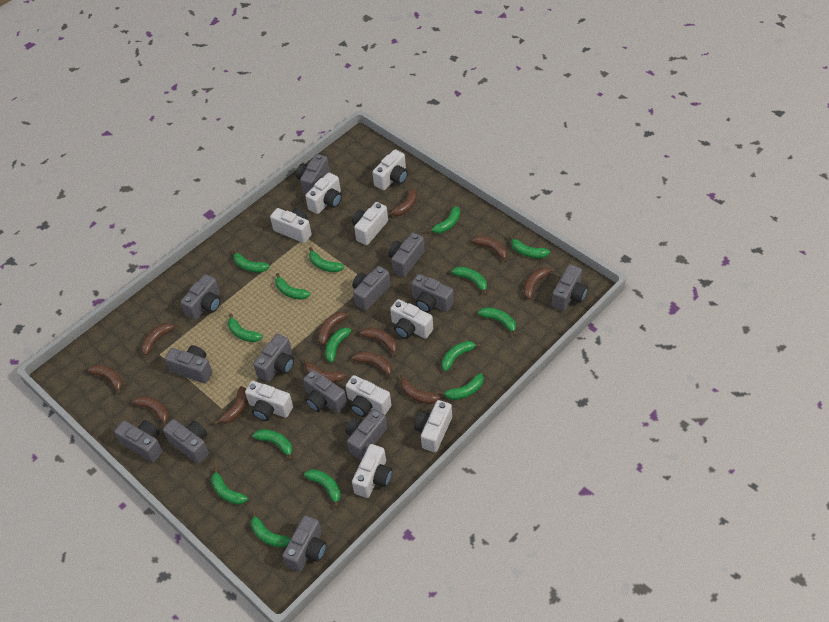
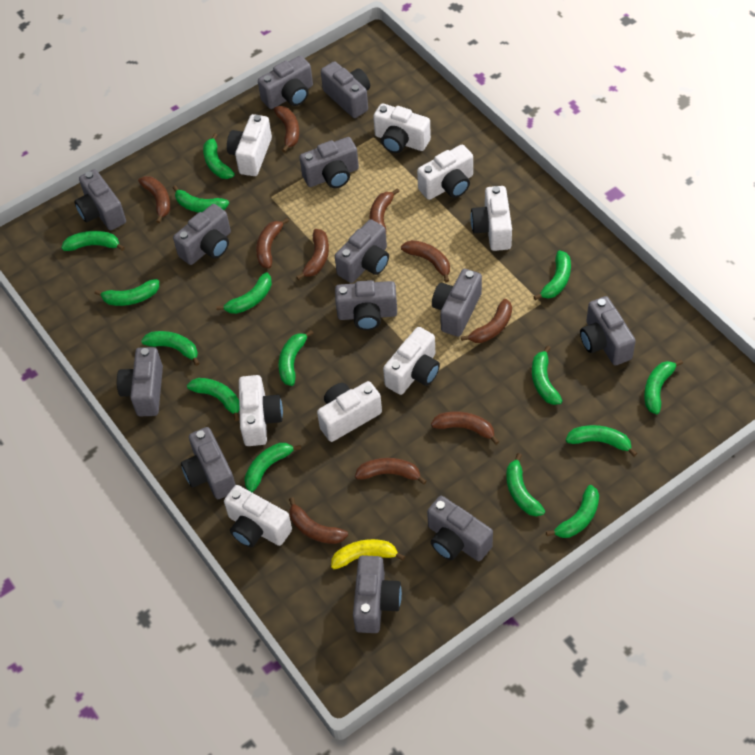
brown banana: 12 -> 10
white camera: 9 -> 8
yellow banana: 0 -> 1

